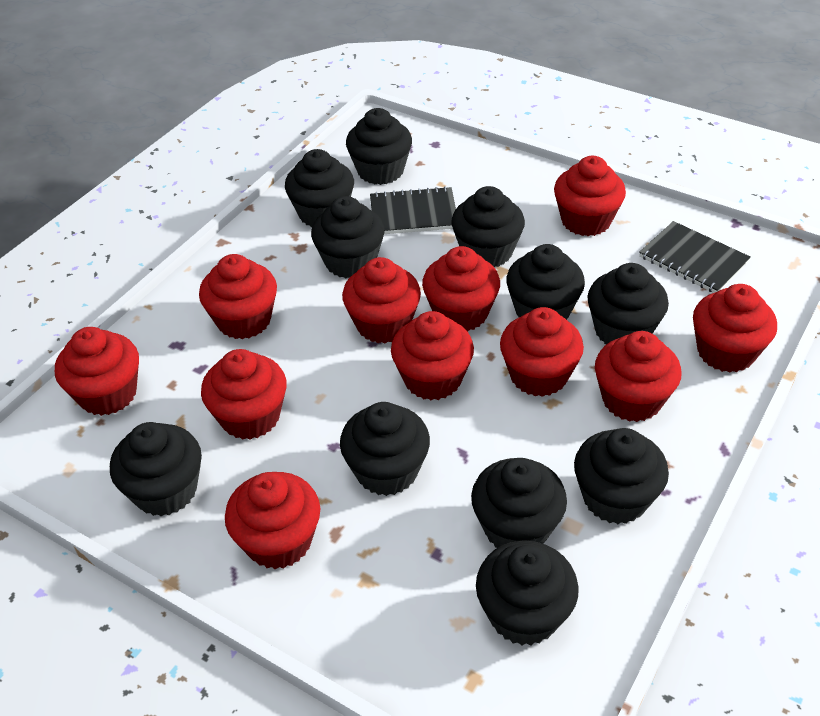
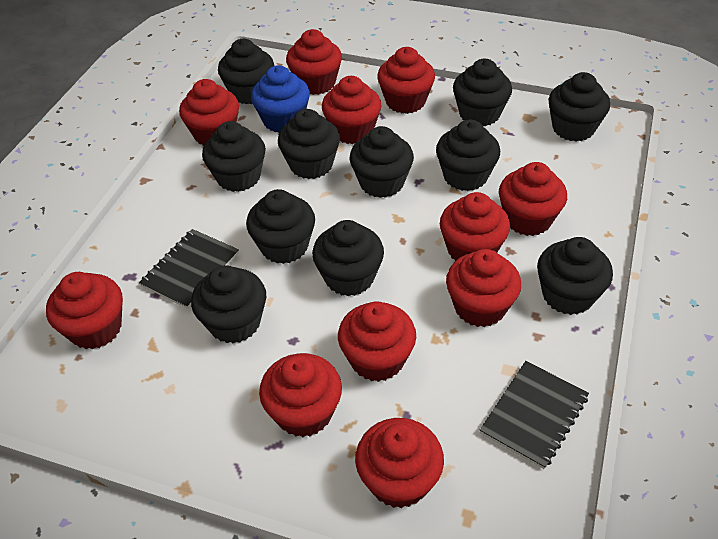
blue cupcake: 0 -> 1

